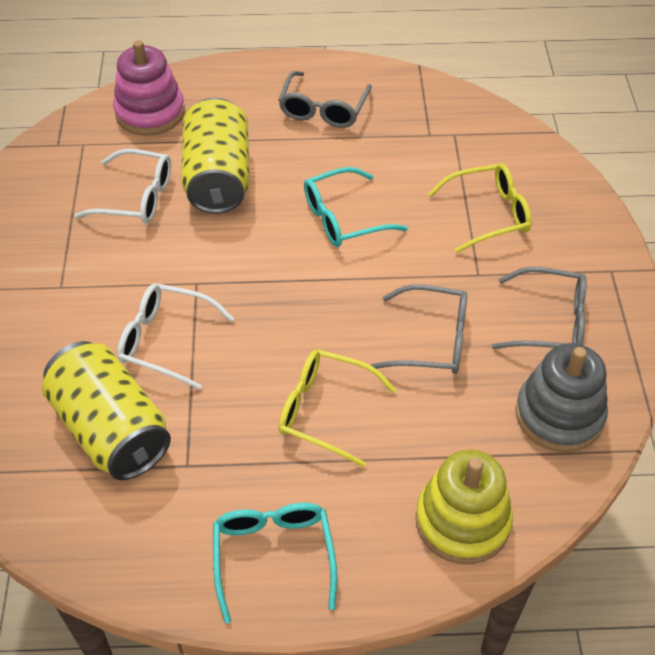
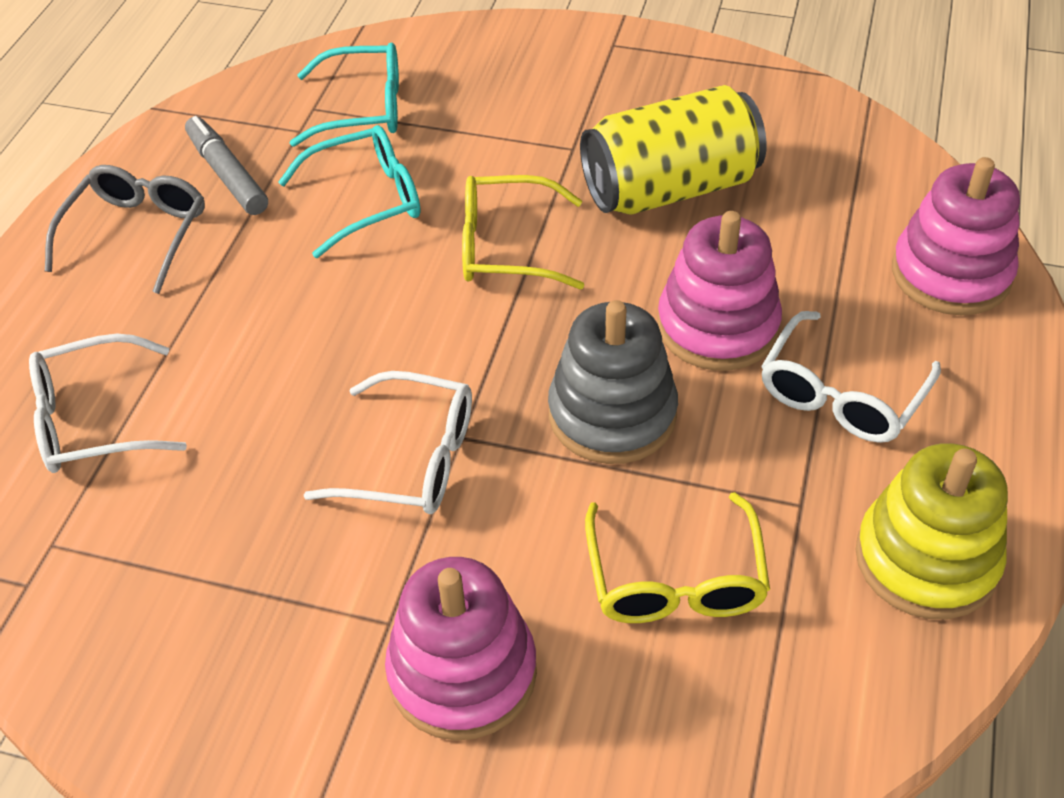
grey glasses: 3 -> 1
grey marker: 0 -> 1
pink stacking toy: 1 -> 3
white glasses: 2 -> 3
yellow can: 2 -> 1

